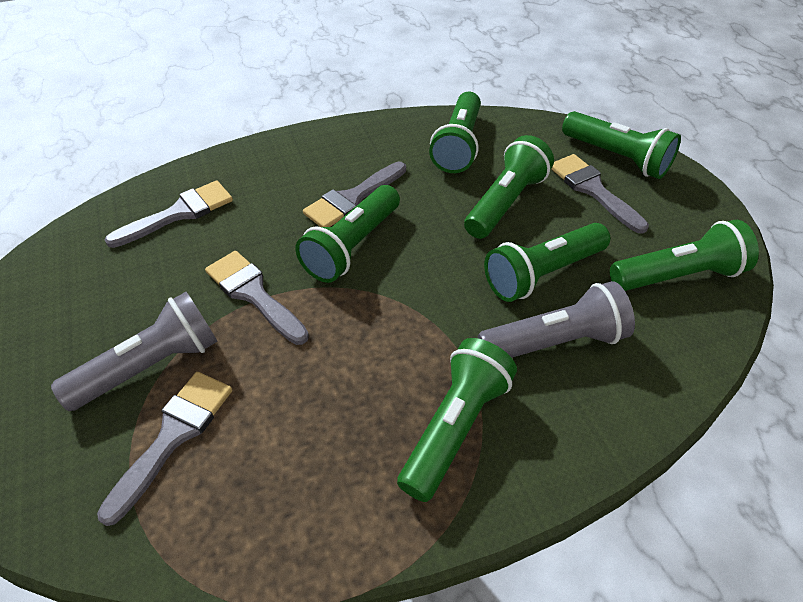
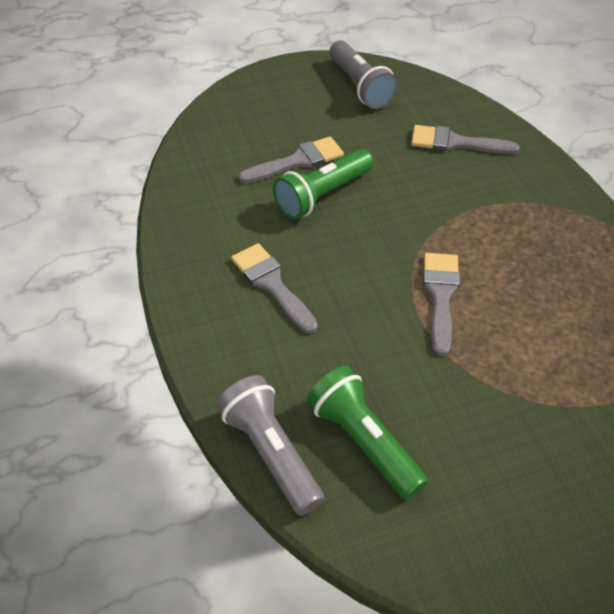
green flashlight: 7 -> 2
grey brush: 5 -> 4

